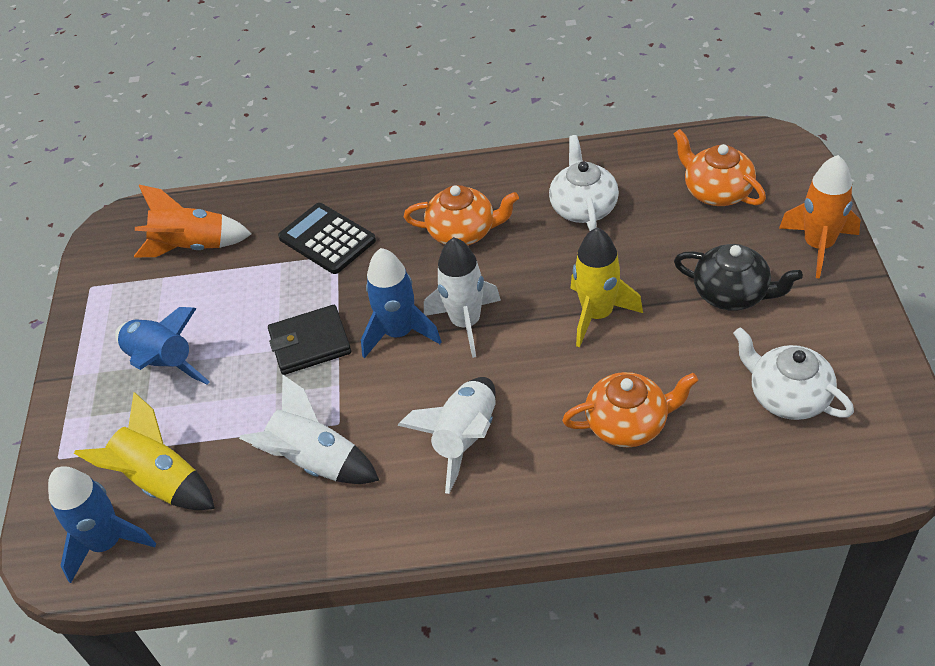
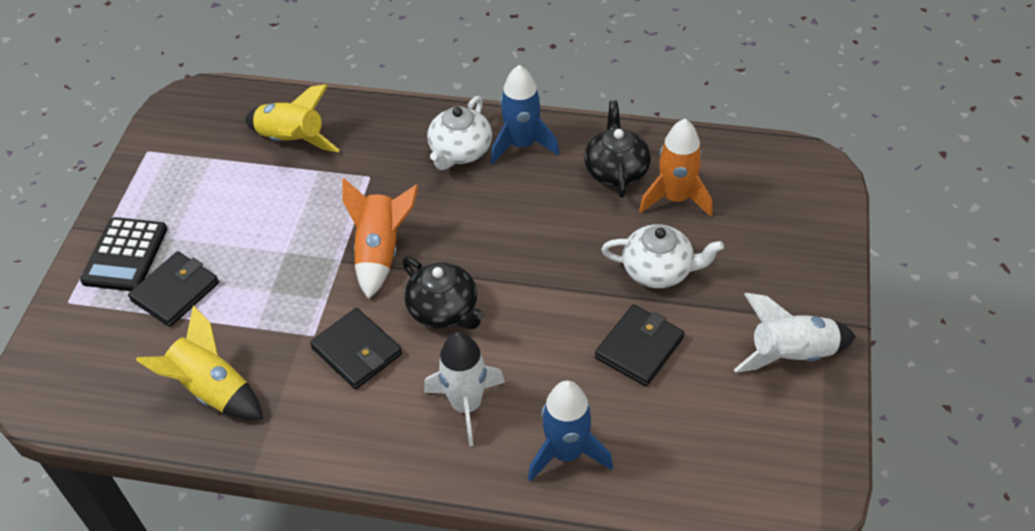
black teapot: 1 -> 2
black wallet: 1 -> 3
blue rocket: 3 -> 2
orange teapot: 3 -> 0
white rocket: 3 -> 2

